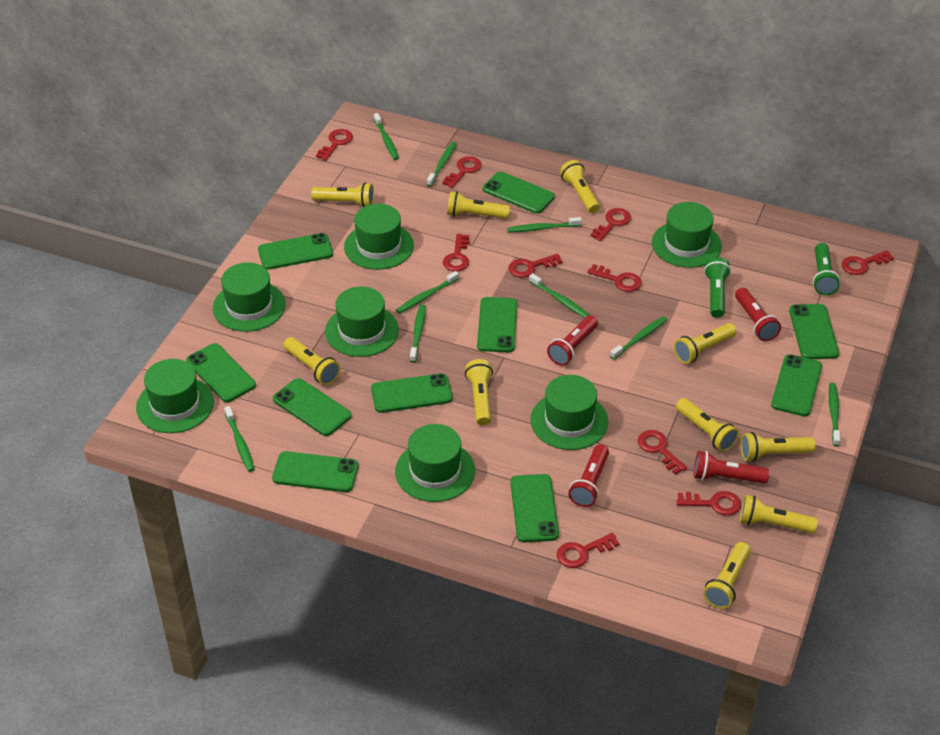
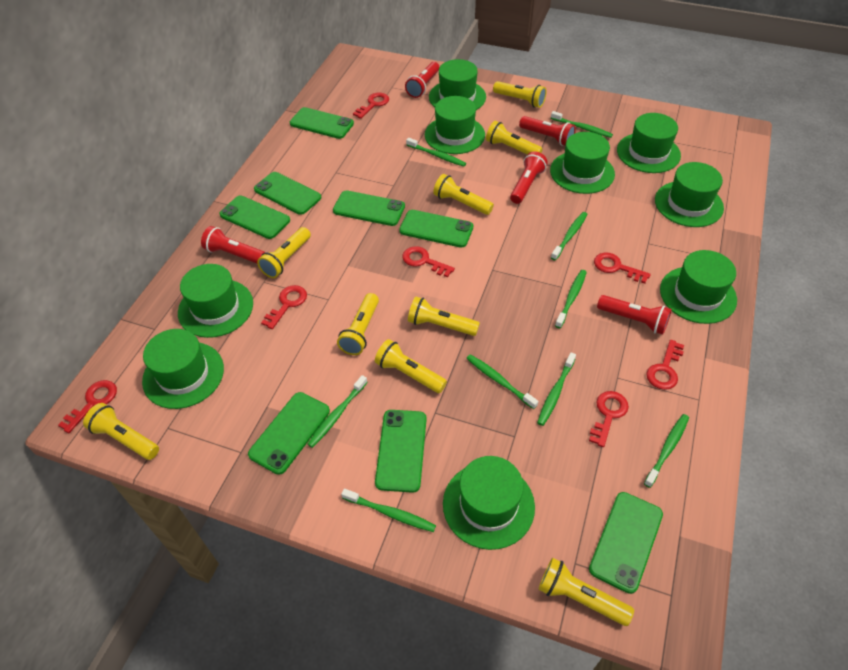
green flashlight: 2 -> 0
green hat: 7 -> 9
green phone: 10 -> 8
red flashlight: 4 -> 5
red key: 10 -> 7
yellow flashlight: 10 -> 9

